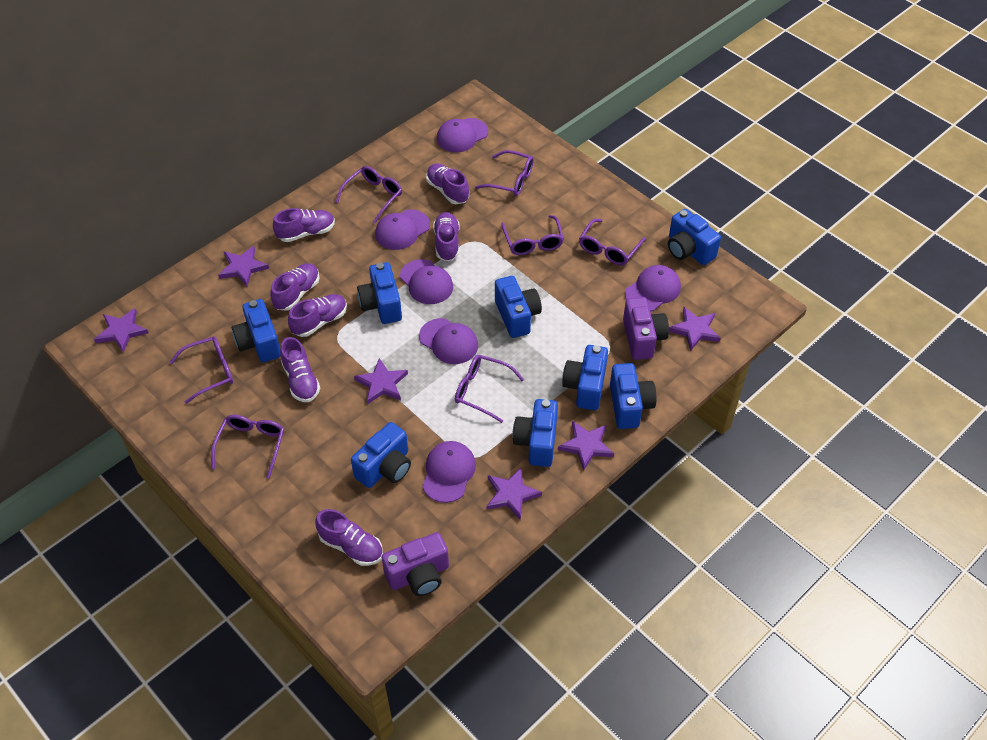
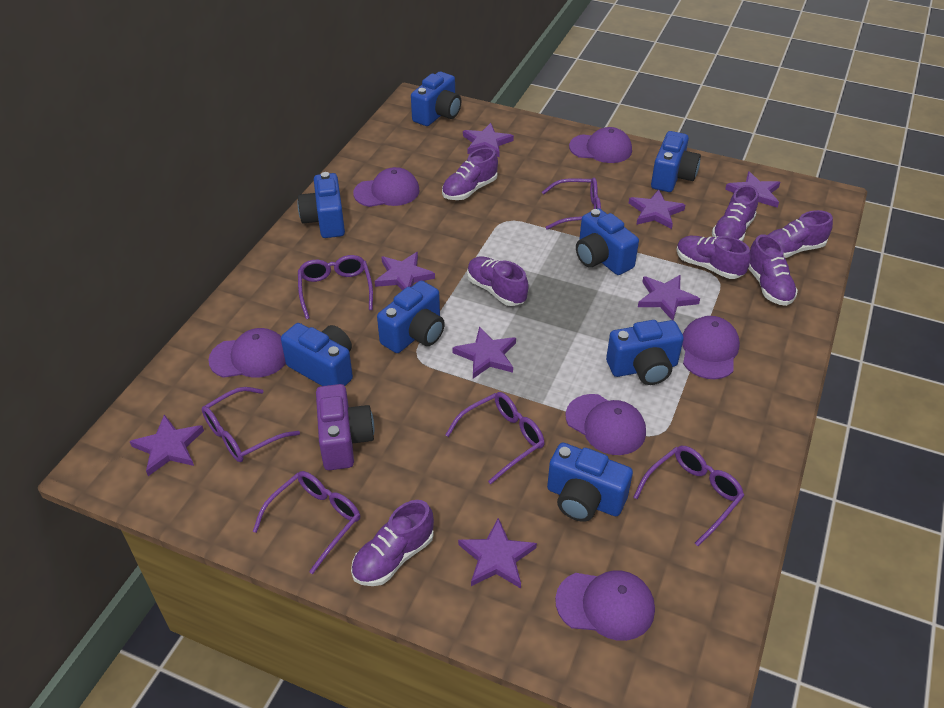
purple camera: 2 -> 1
purple glasses: 7 -> 6
purple star: 6 -> 8

